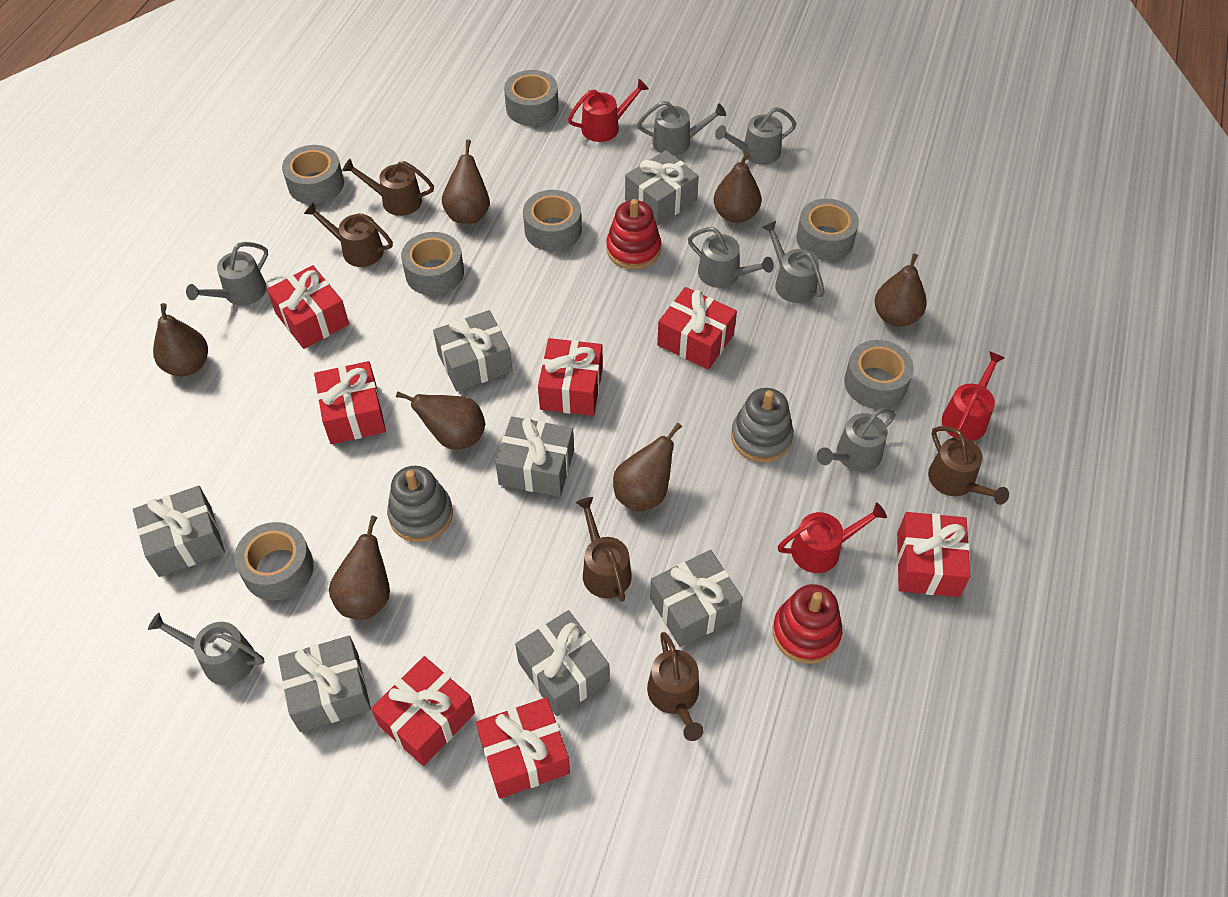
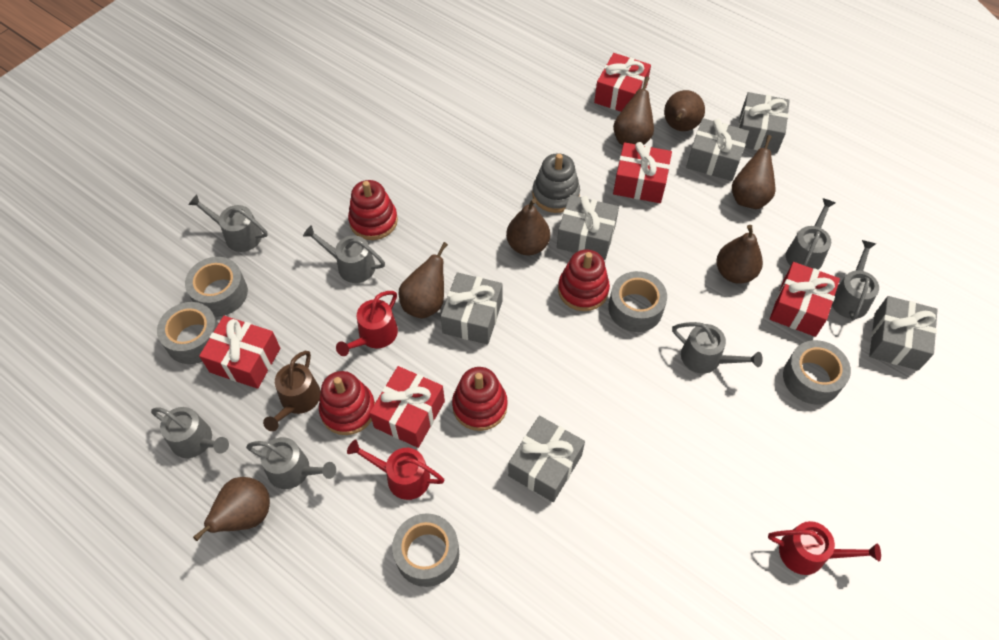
brown watering can: 5 -> 1
grey gift: 7 -> 6
grey stacking toy: 2 -> 1
grey tape: 7 -> 5
red gift: 7 -> 5
red stacking toy: 2 -> 4

